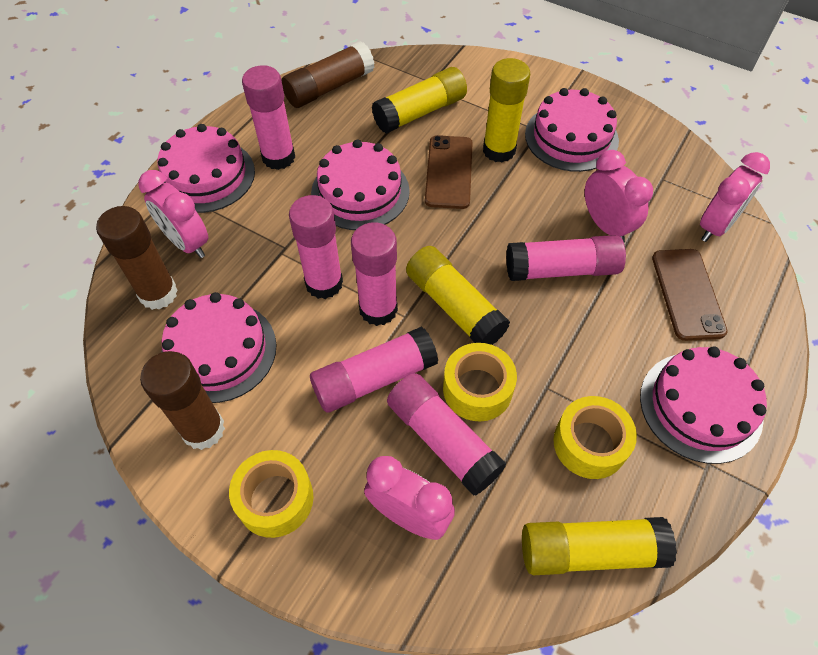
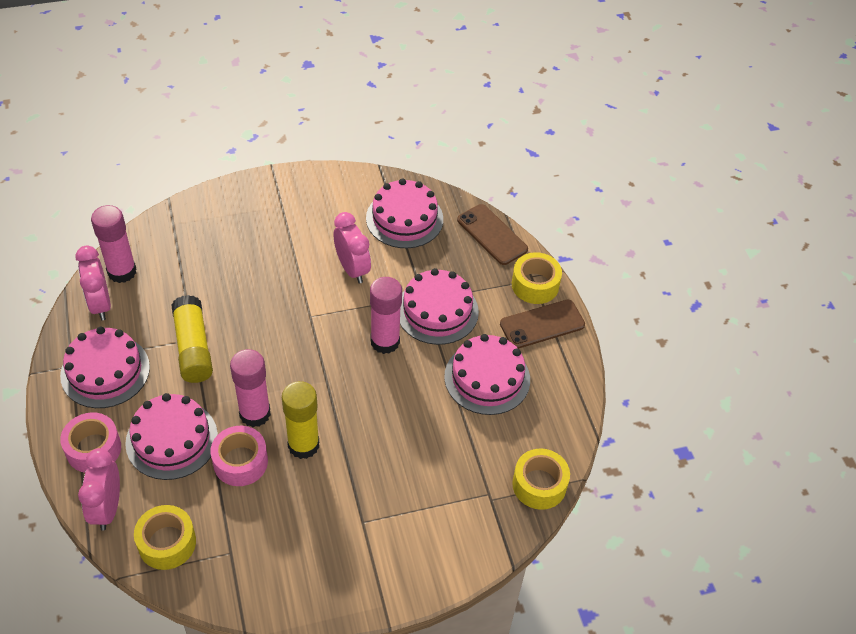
brown glue stick: 3 -> 0
pink clock: 4 -> 3
pink glue stick: 6 -> 3
pink tape: 0 -> 2
yellow glue stick: 4 -> 2

